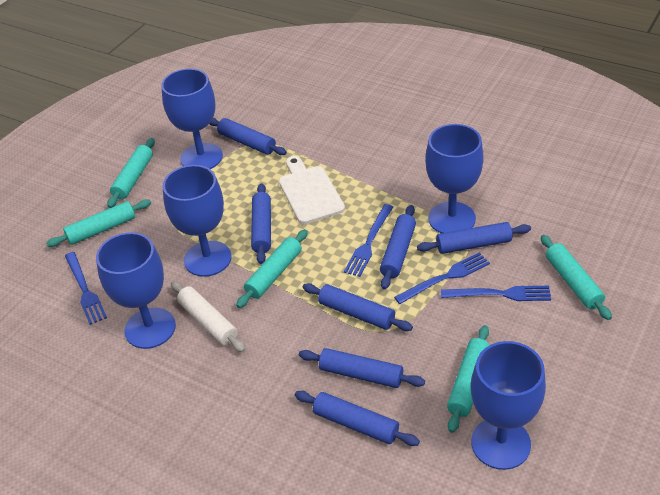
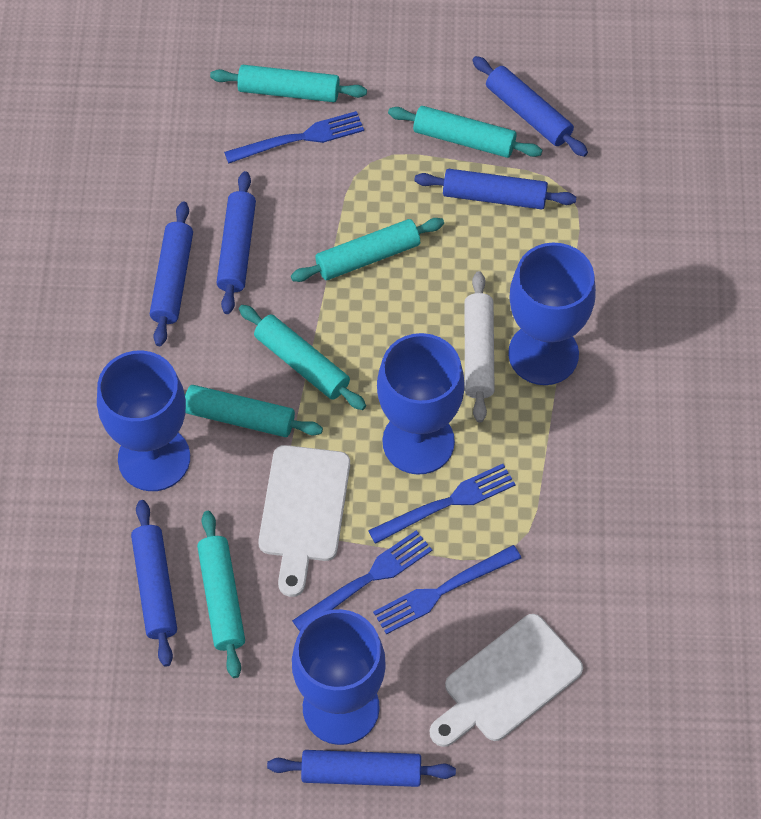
blue goblet: 5 -> 4
blue rolling pin: 7 -> 6
turquoise rolling pin: 5 -> 6
white cutting board: 1 -> 2

